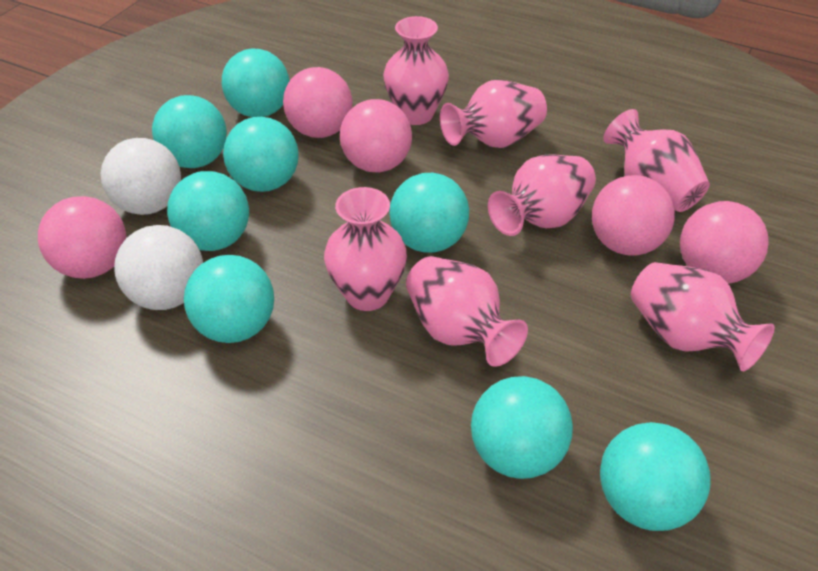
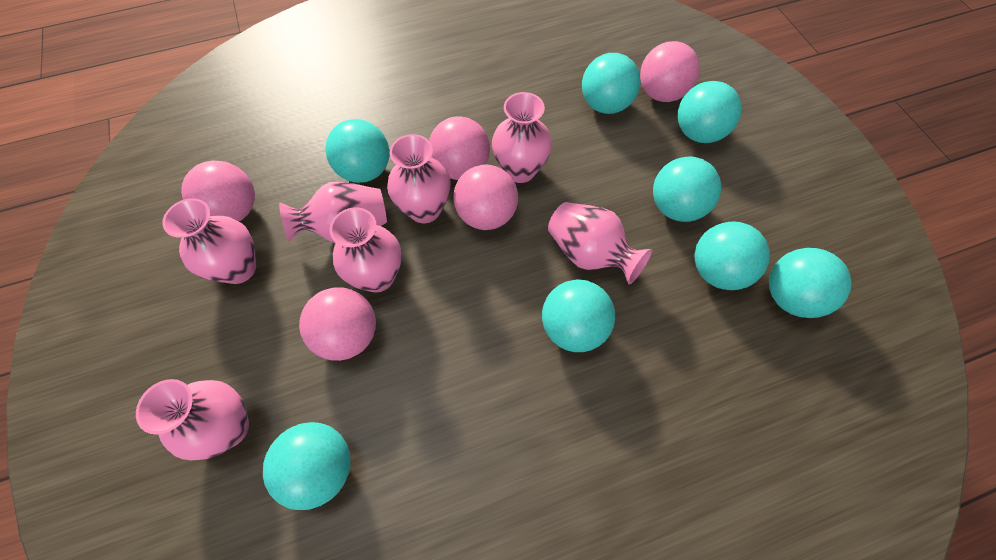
white ball: 2 -> 0

